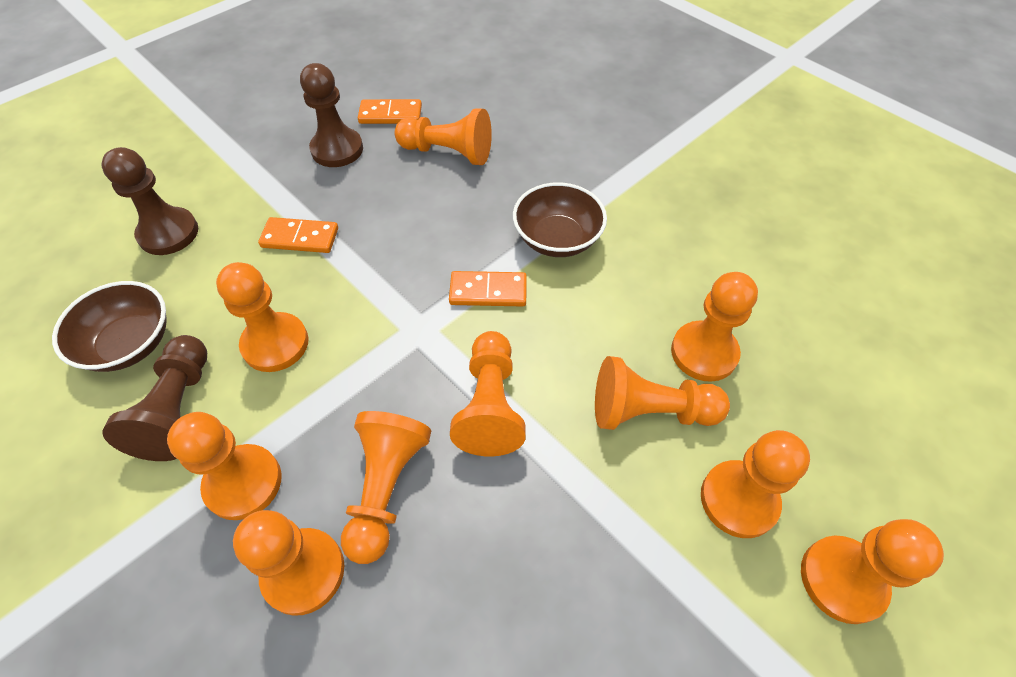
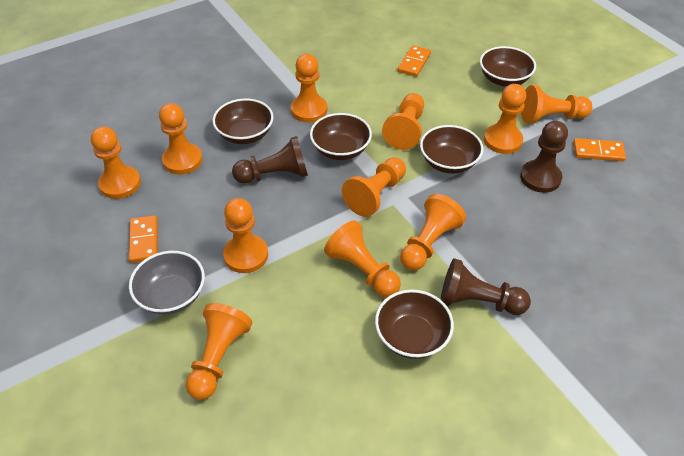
brown bowl: 2 -> 5
grey bowl: 0 -> 1
orange pawn: 10 -> 11

